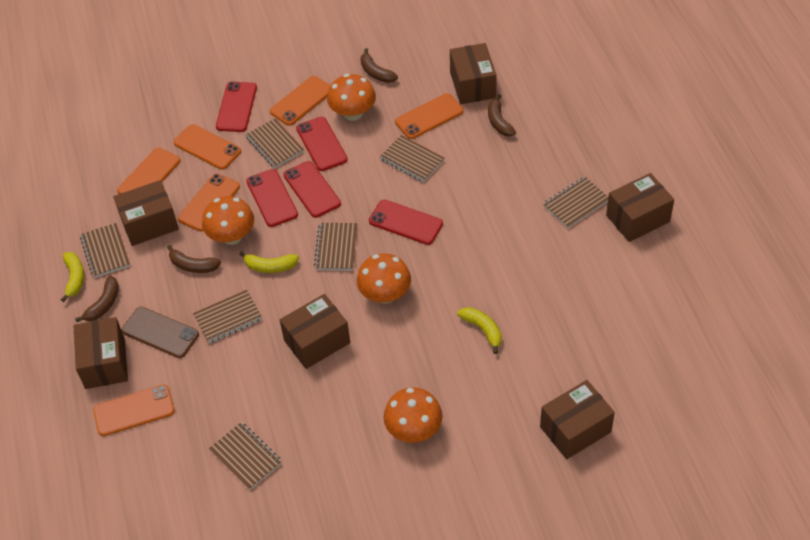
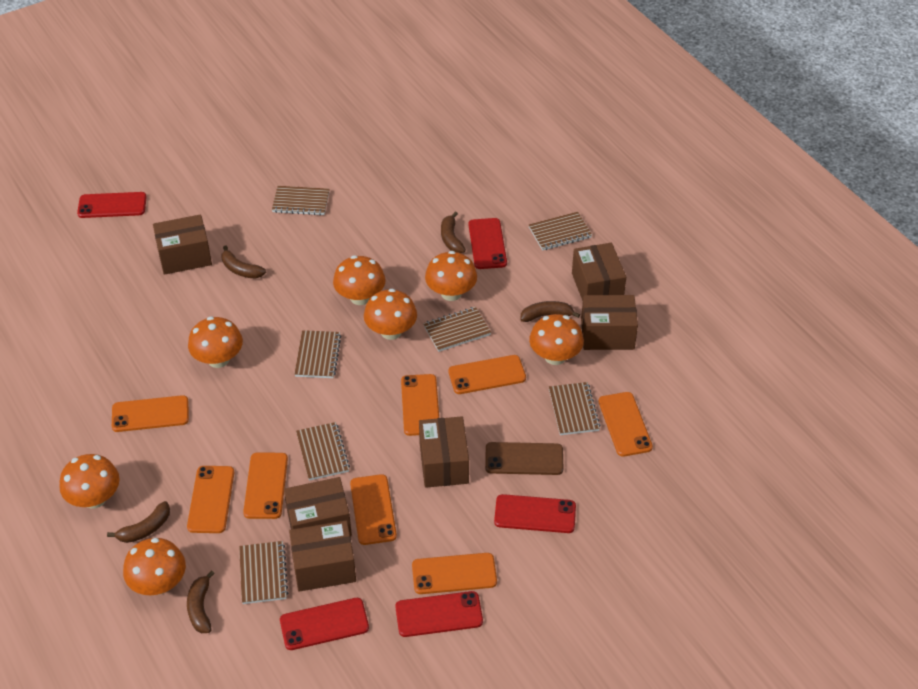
brown banana: 4 -> 5
orange mushroom: 4 -> 7
orange phone: 6 -> 8
yellow banana: 3 -> 0

